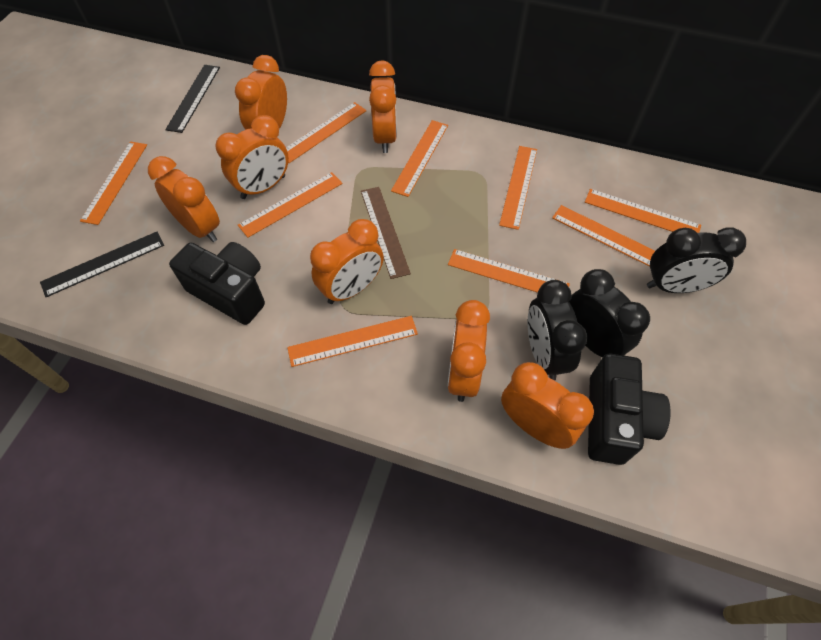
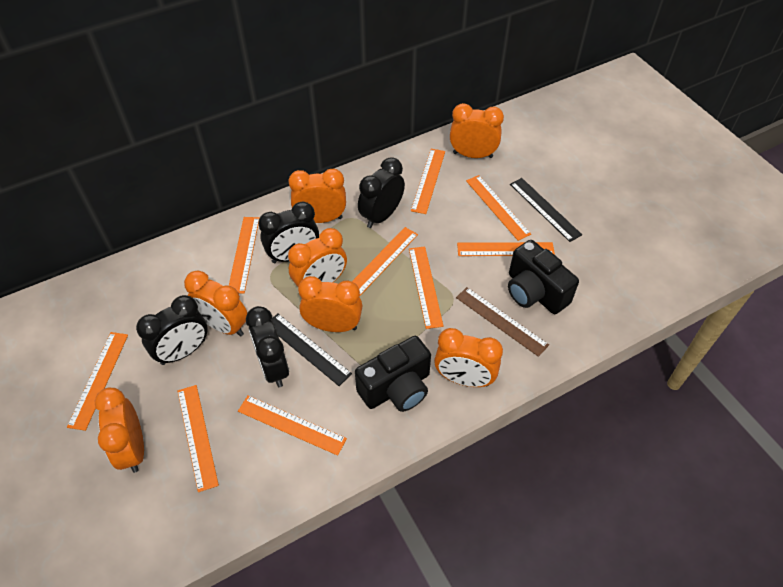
black clock: 3 -> 4

